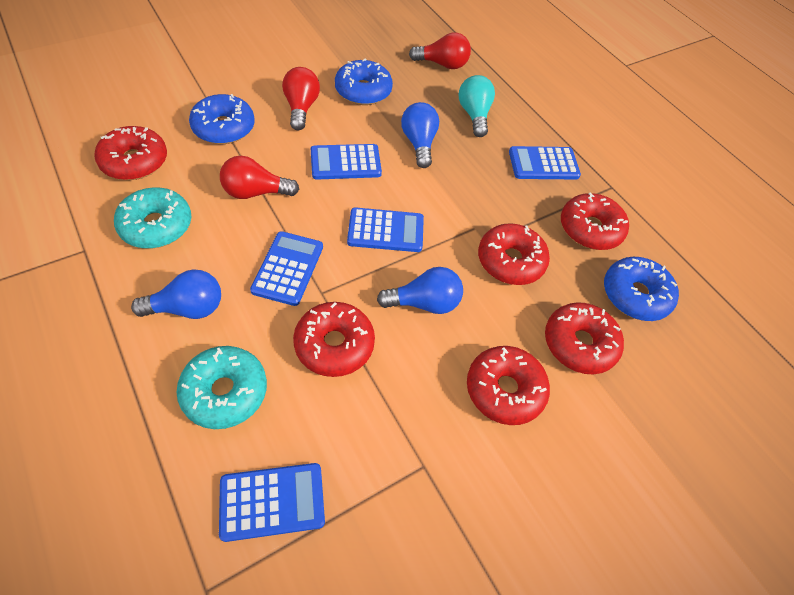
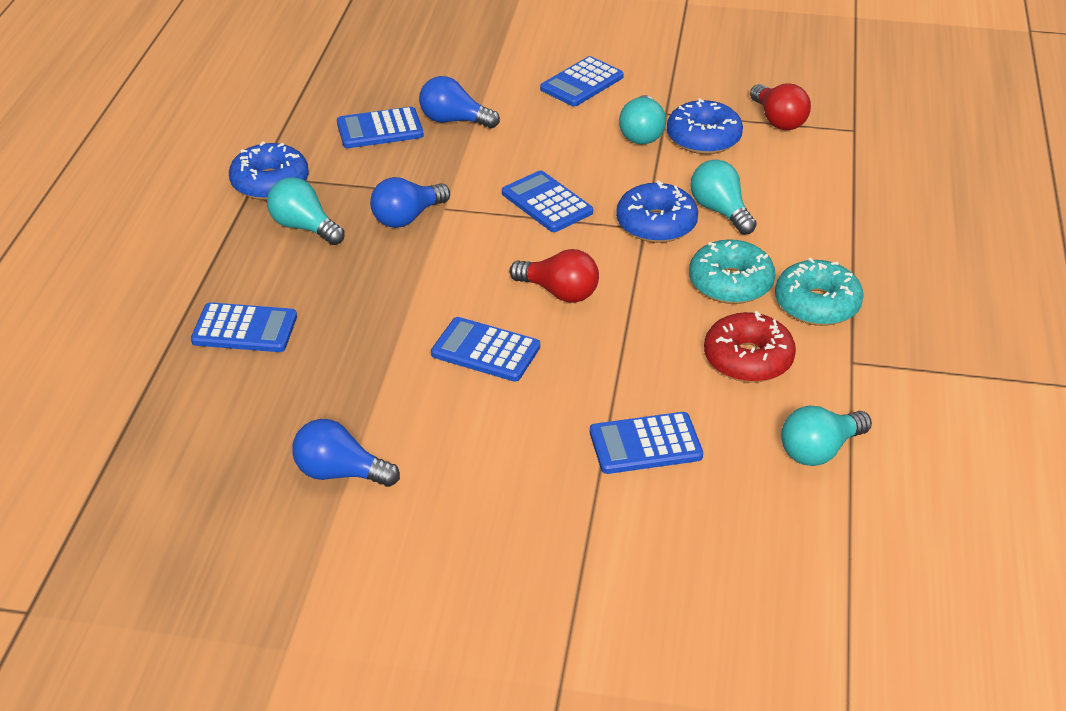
blue calculator: 5 -> 6
red donut: 6 -> 1
red light bulb: 3 -> 2
turquoise light bulb: 1 -> 4

